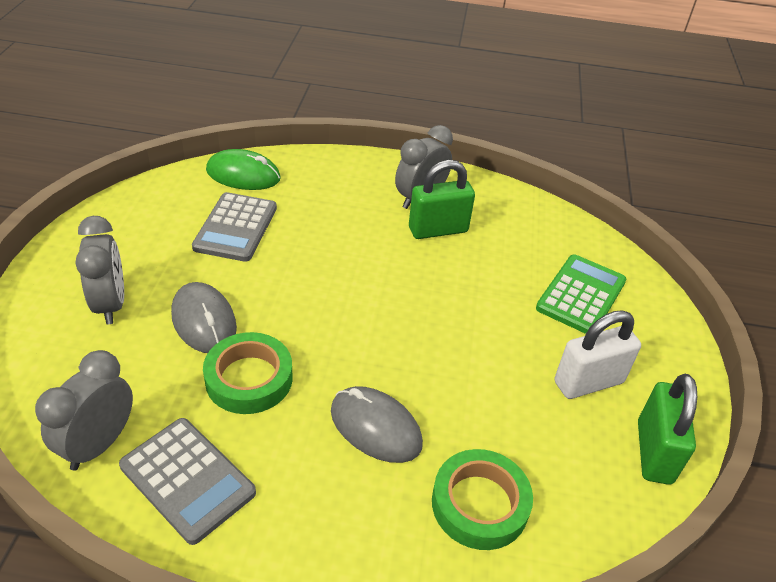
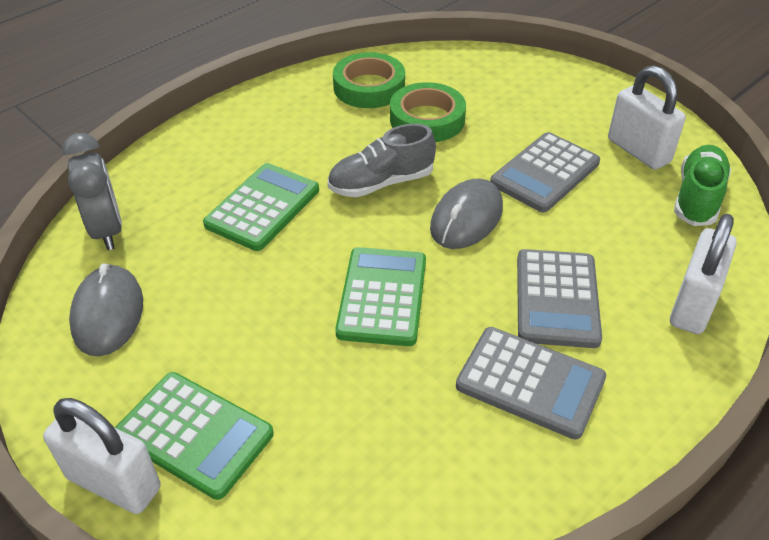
green calculator: 1 -> 3
green mouse: 1 -> 0
green padlock: 2 -> 0
green shoe: 0 -> 1
grey calculator: 2 -> 3
grey clock: 3 -> 1
grey shoe: 0 -> 1
white padlock: 1 -> 3

